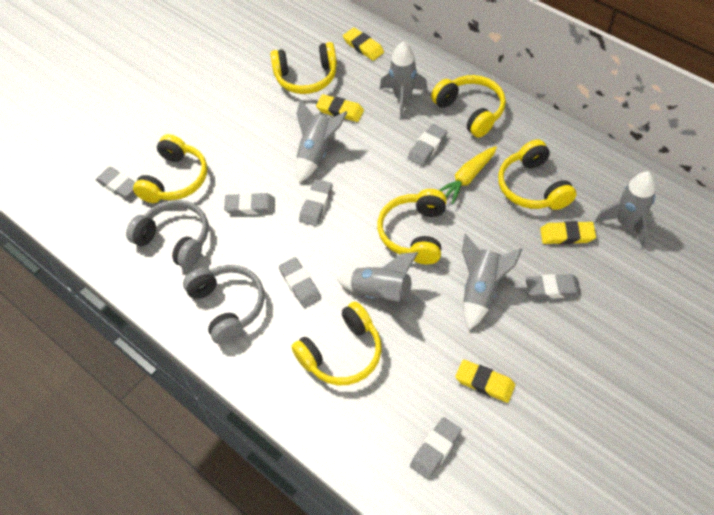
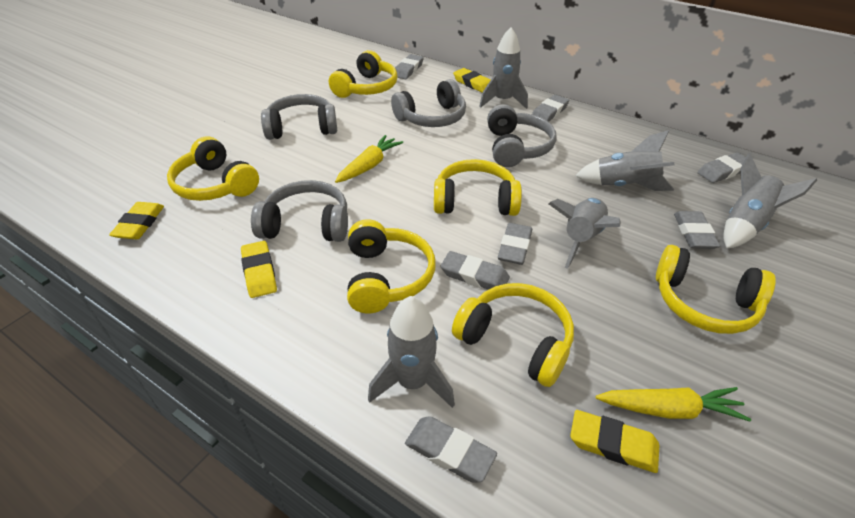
grey headphones: 2 -> 4
yellow carrot: 1 -> 2

